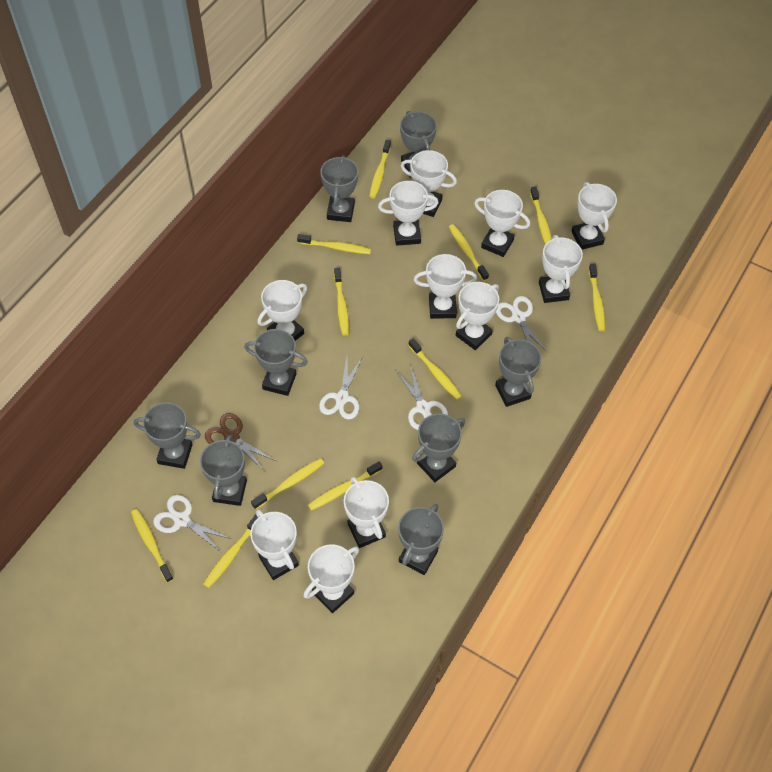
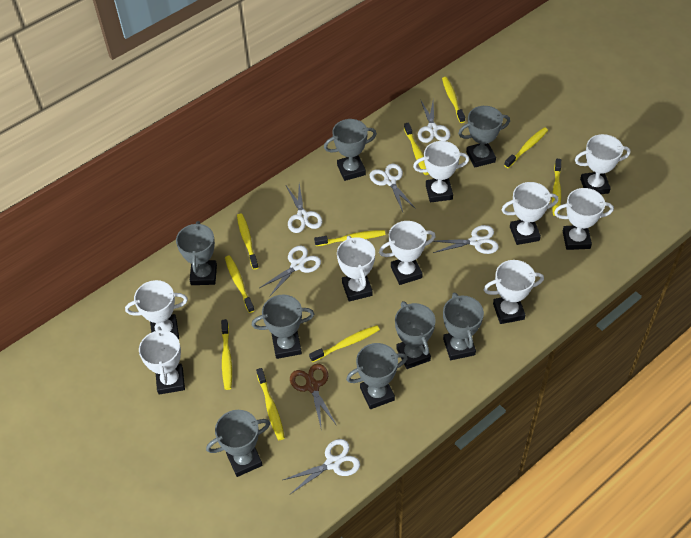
white scissors: 4 -> 6
white trophy: 11 -> 9
yellow toothbrush: 11 -> 10

